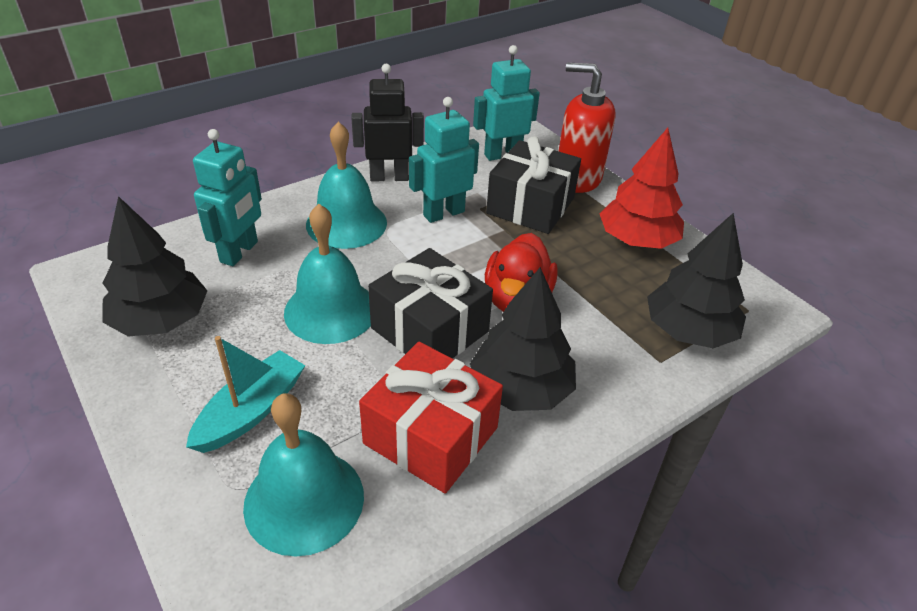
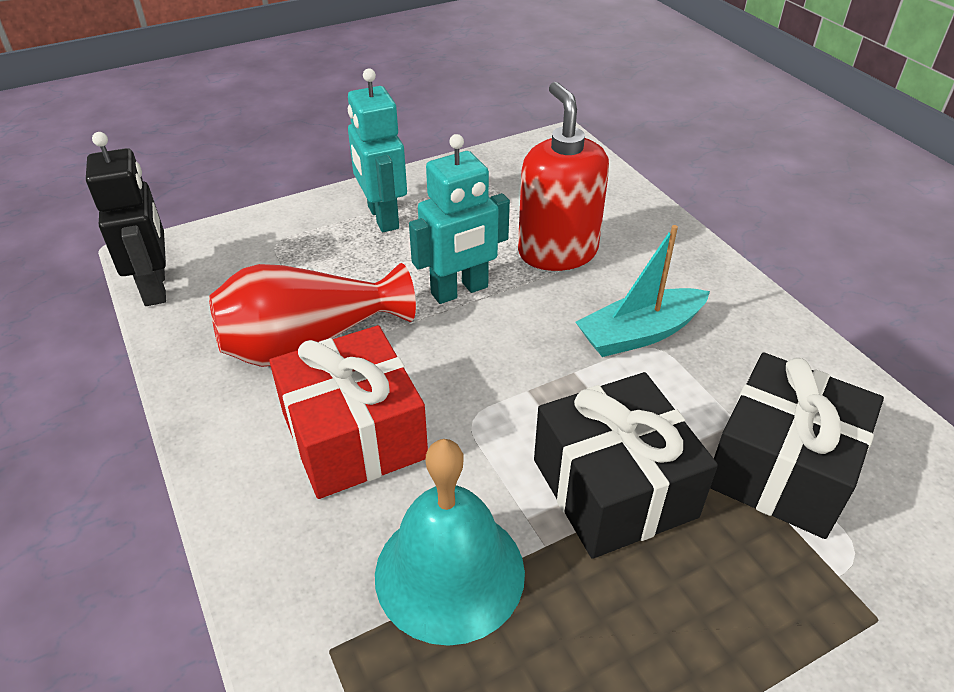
black tree: 3 -> 0
red duck: 1 -> 0
red tree: 1 -> 0
red vase: 0 -> 1
turquoise bell: 3 -> 1
turquoise robot: 3 -> 2

